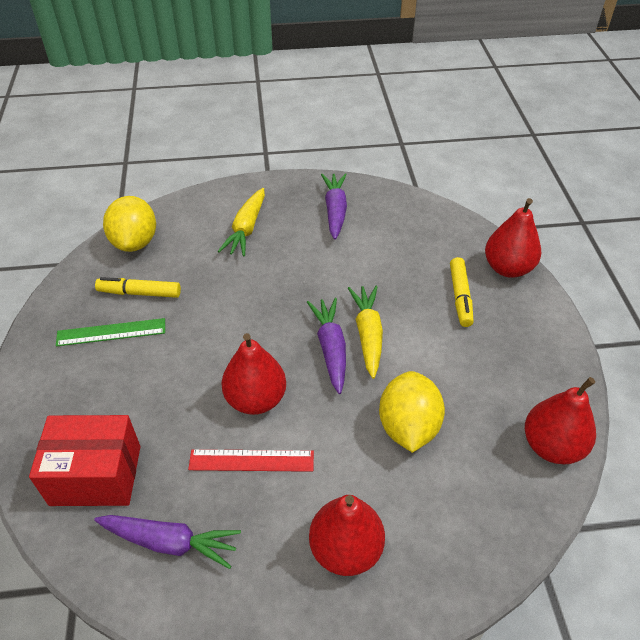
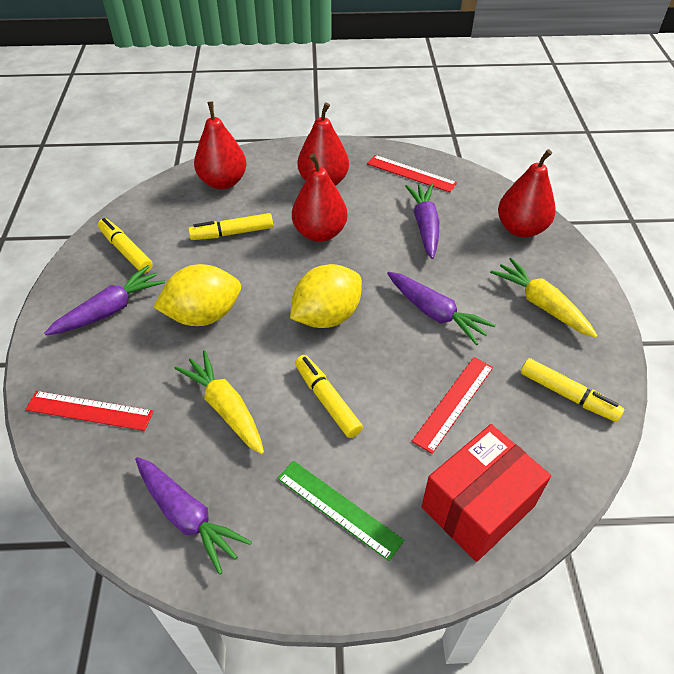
purple carrot: 3 -> 4
red ruler: 1 -> 3
yellow marker: 2 -> 4

